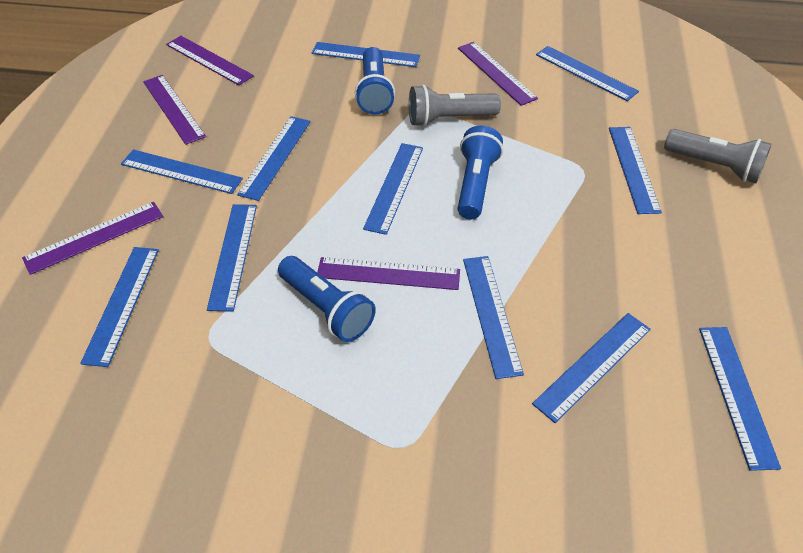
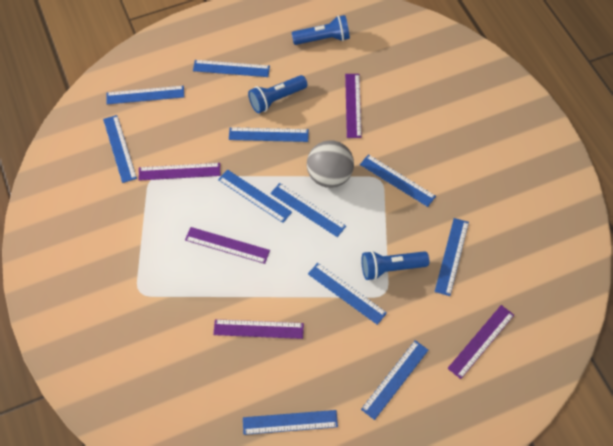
grey ball: 0 -> 1
grey flashlight: 2 -> 0

